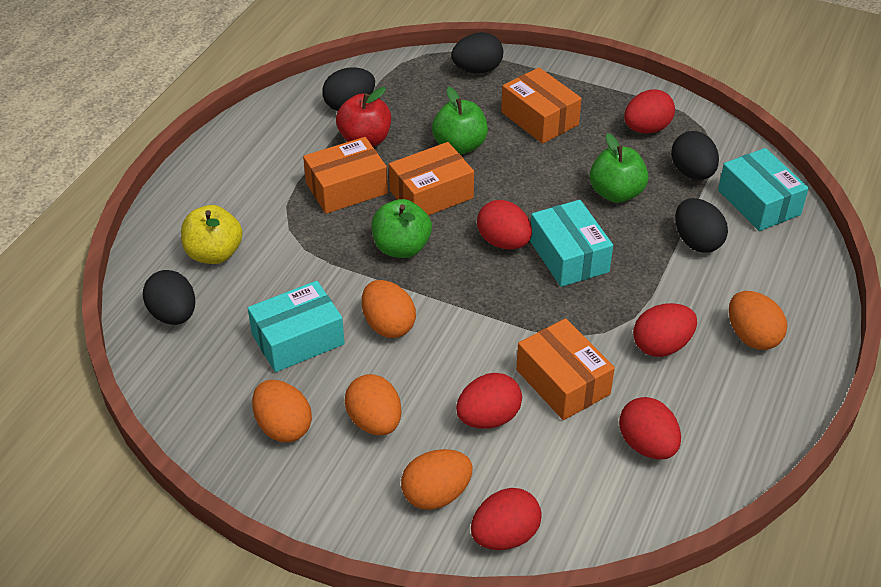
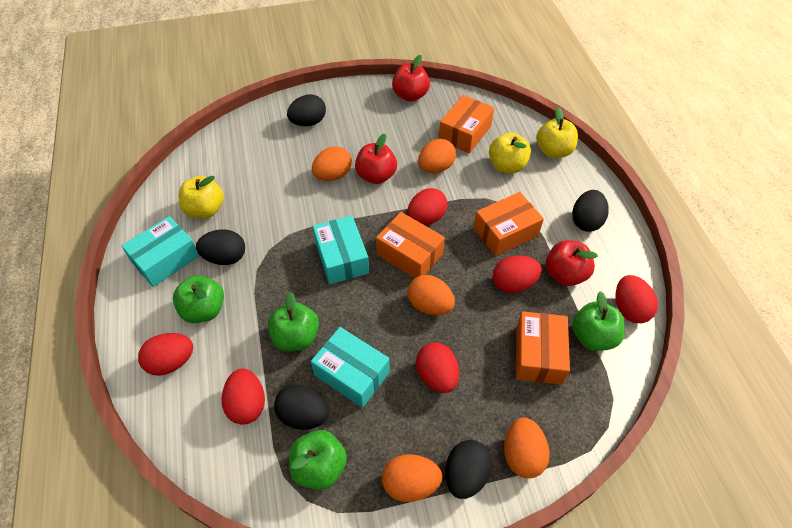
green apple: 3 -> 4
red apple: 1 -> 3
yellow apple: 1 -> 3

